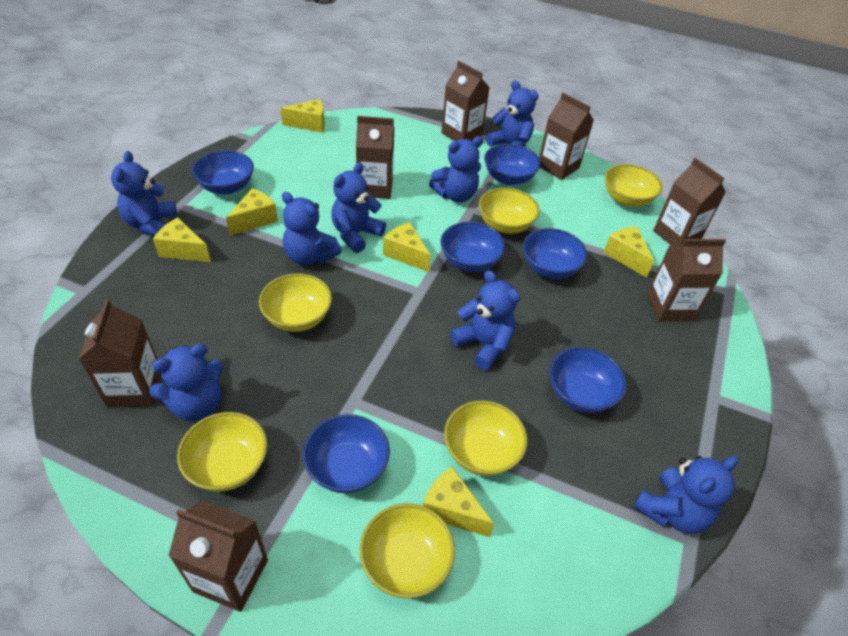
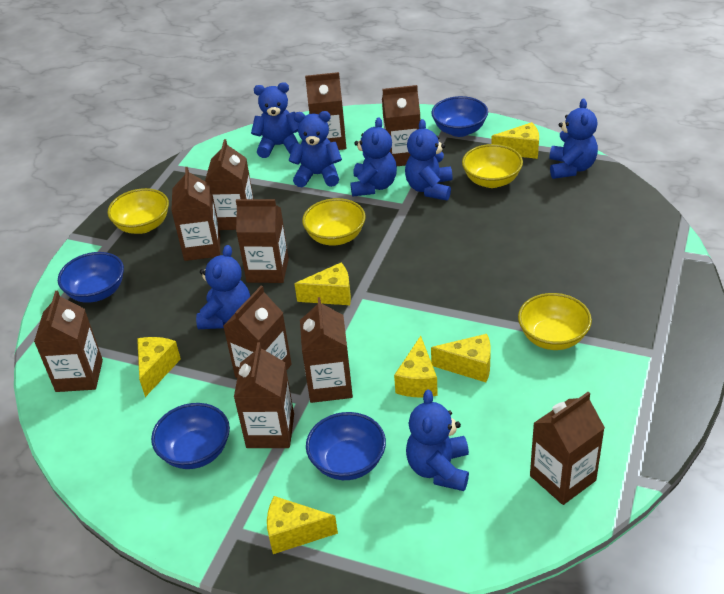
blue bowl: 6 -> 4
blue teddy bear: 8 -> 7
brown carton: 7 -> 10
yellow bowl: 6 -> 4

